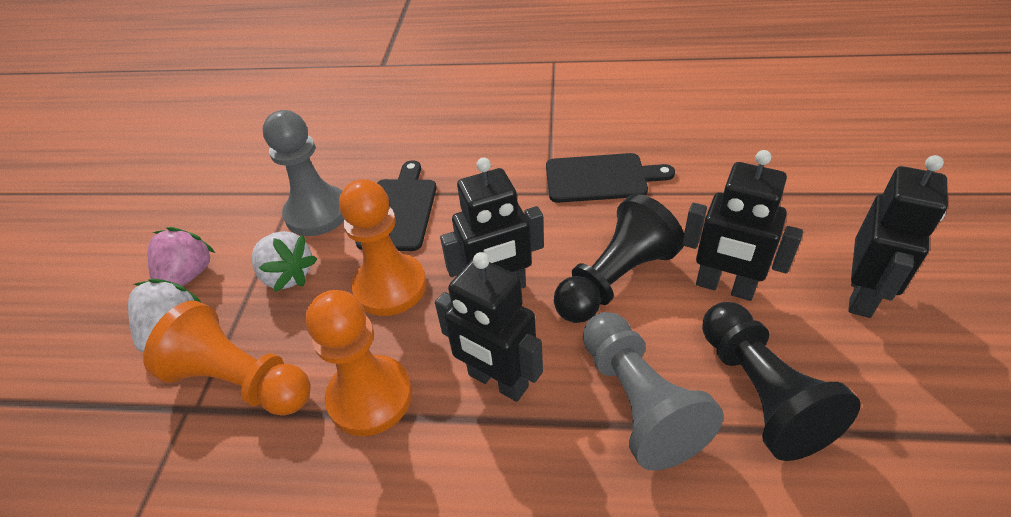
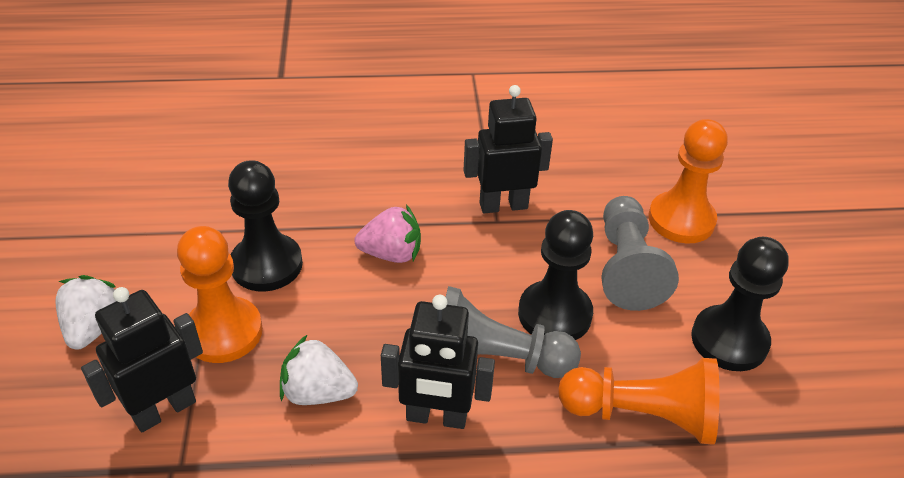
black cutting board: 2 -> 0
black pawn: 2 -> 3
black robot: 4 -> 3

